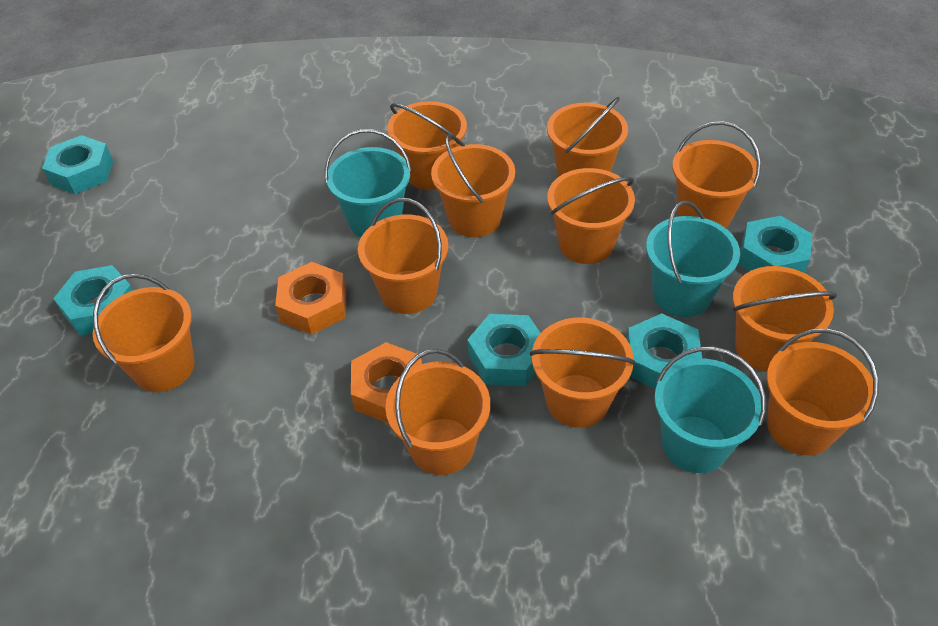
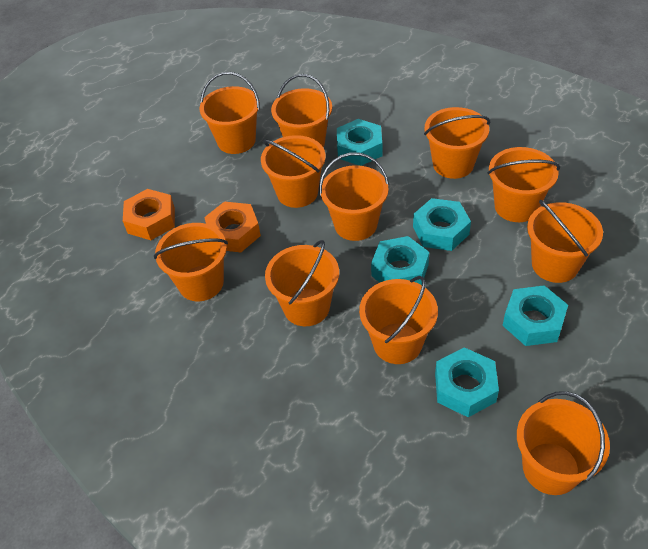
turquoise bucket: 3 -> 0

